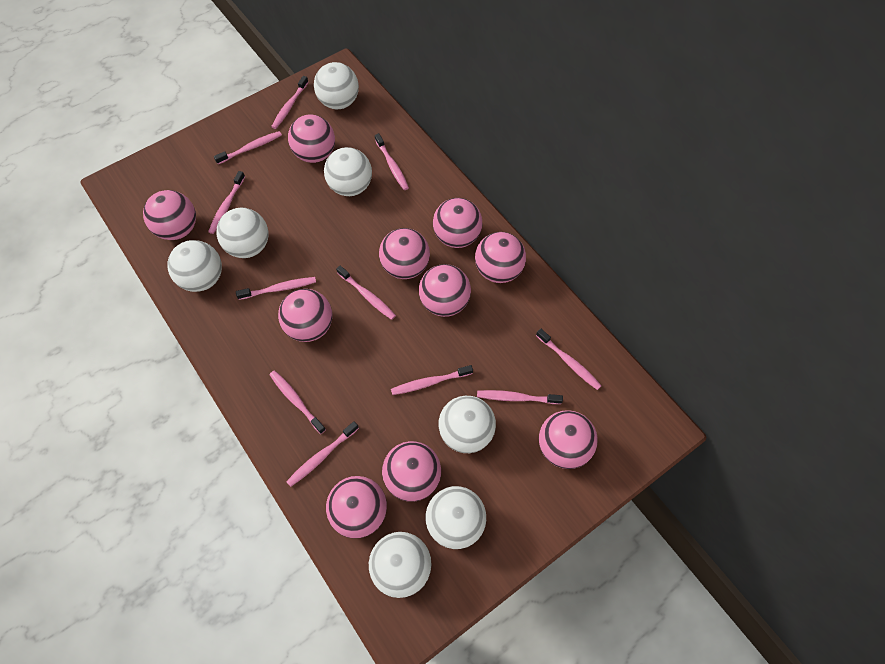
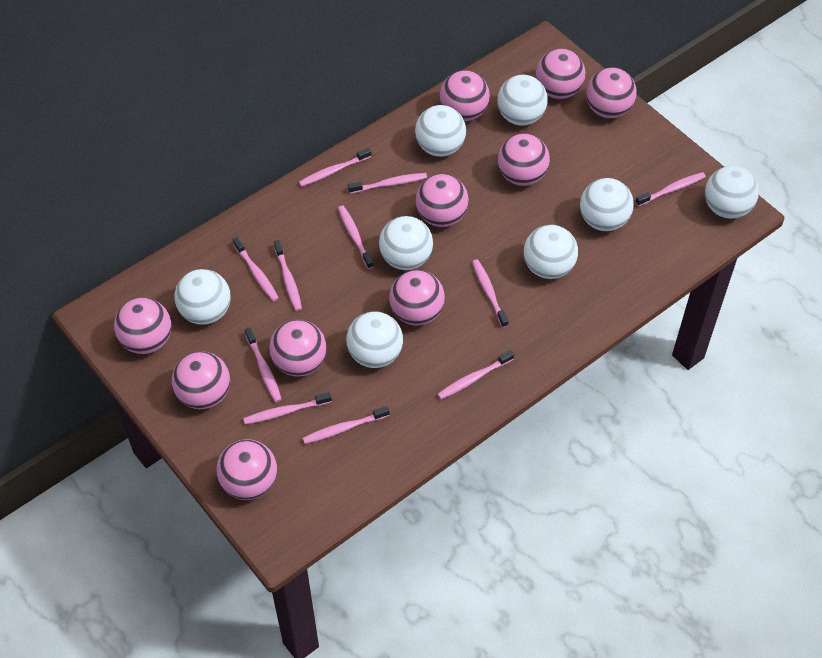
white ball: 7 -> 8

